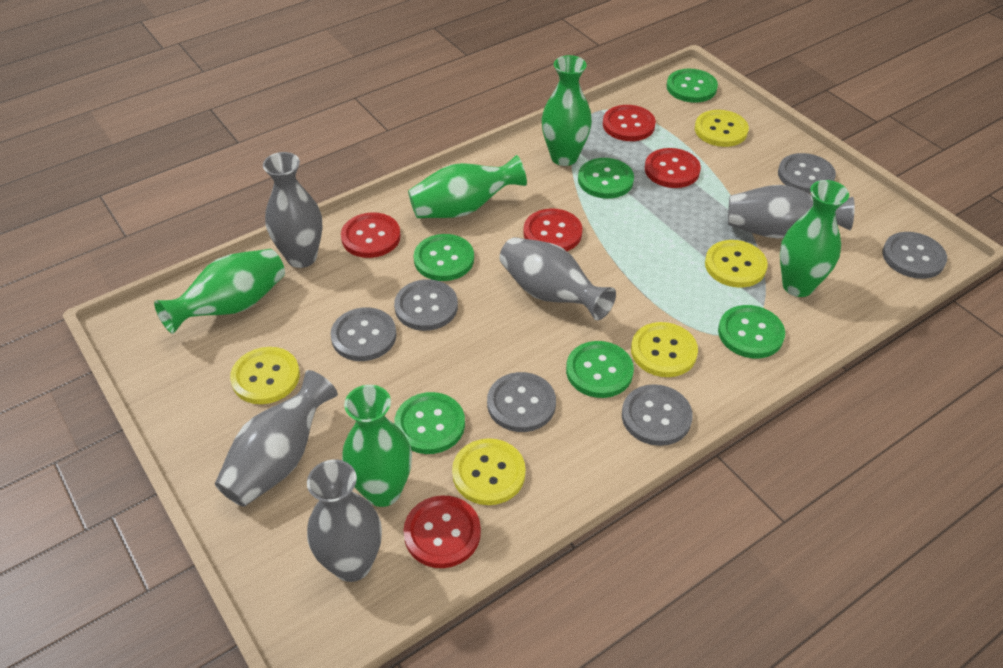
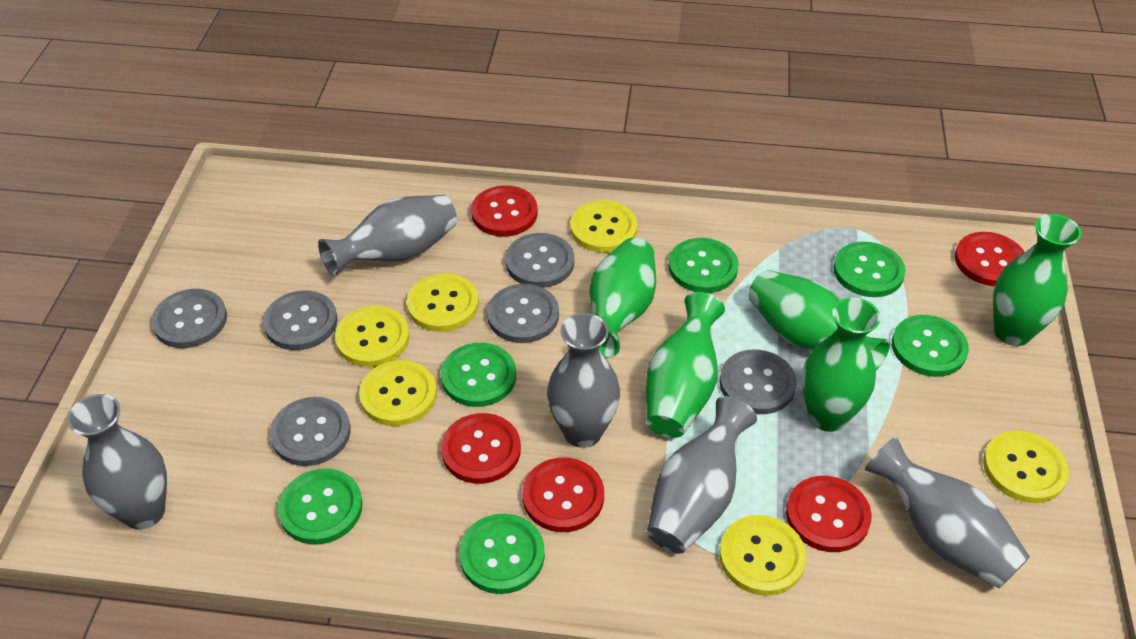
yellow button: 5 -> 6

